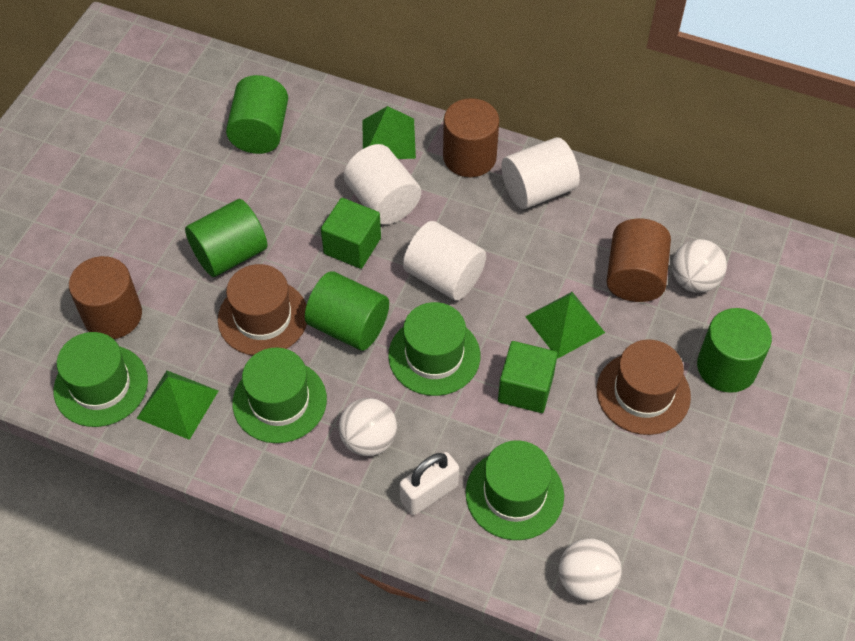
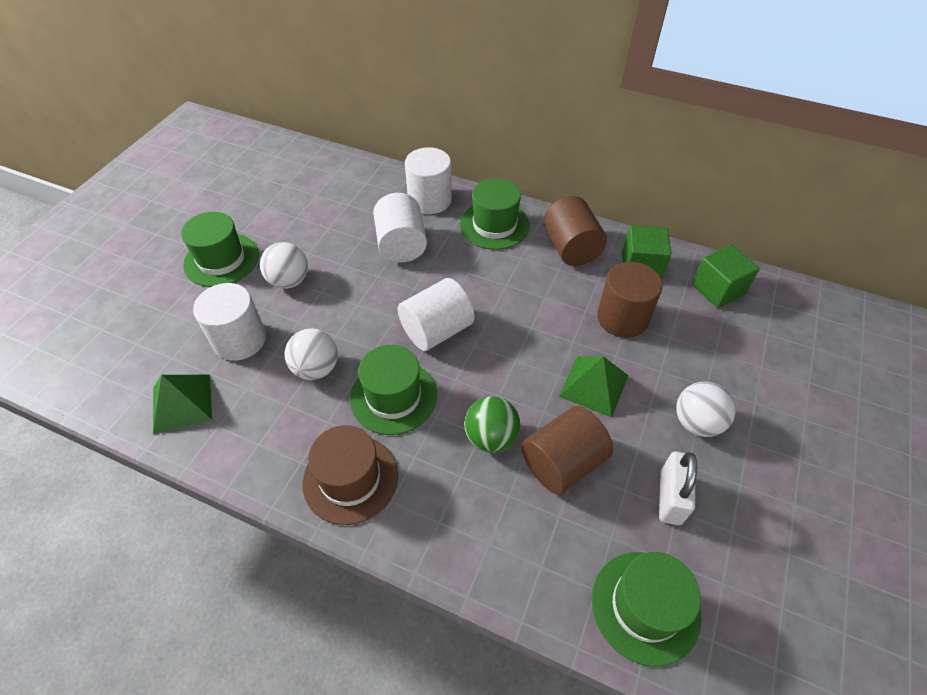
brown hat: 2 -> 1
green ball: 0 -> 1
green cylinder: 4 -> 0
green pyramid: 3 -> 2
white cylinder: 3 -> 4

